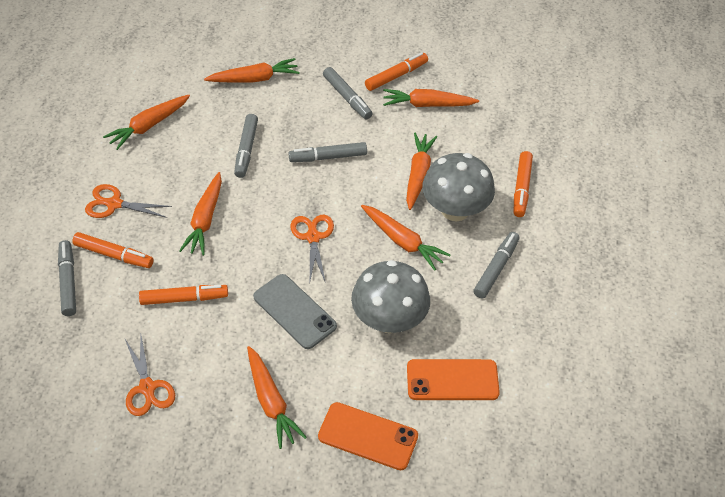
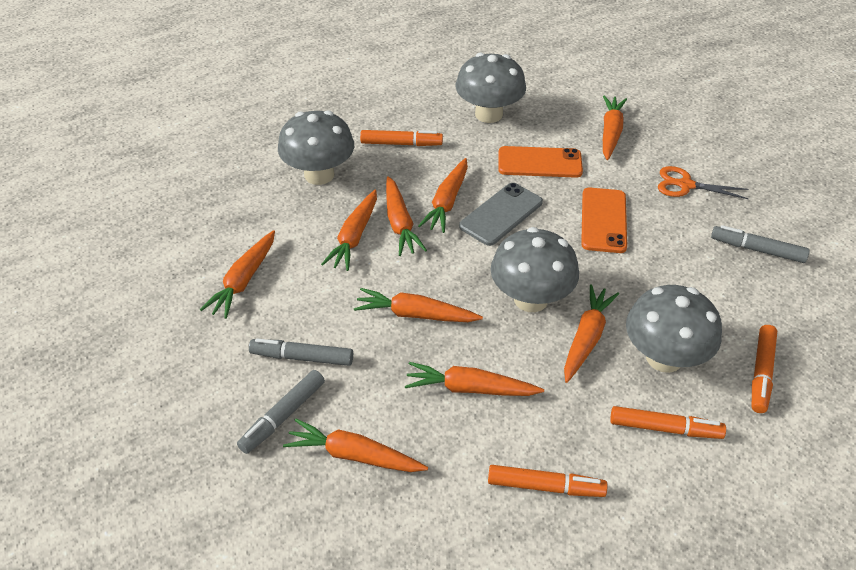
grey marker: 5 -> 3
grey mushroom: 2 -> 4
orange carrot: 7 -> 9
orange scissors: 3 -> 1

